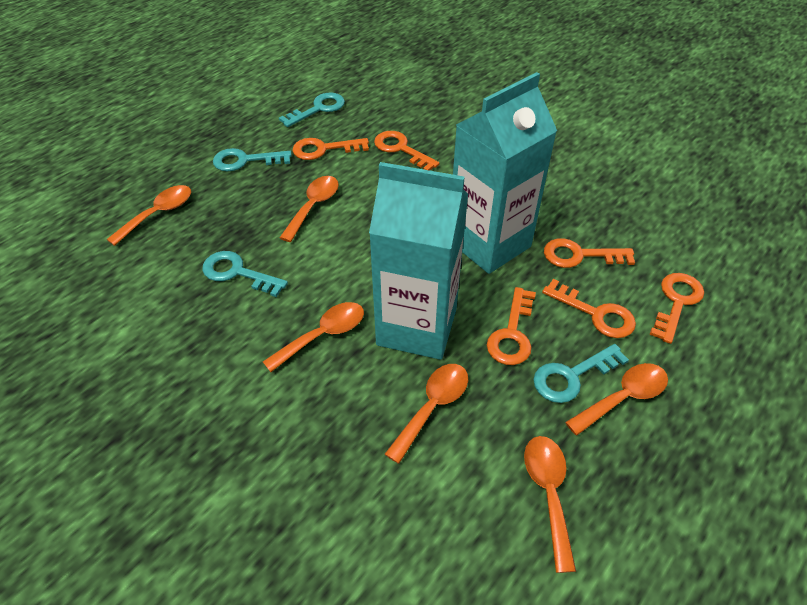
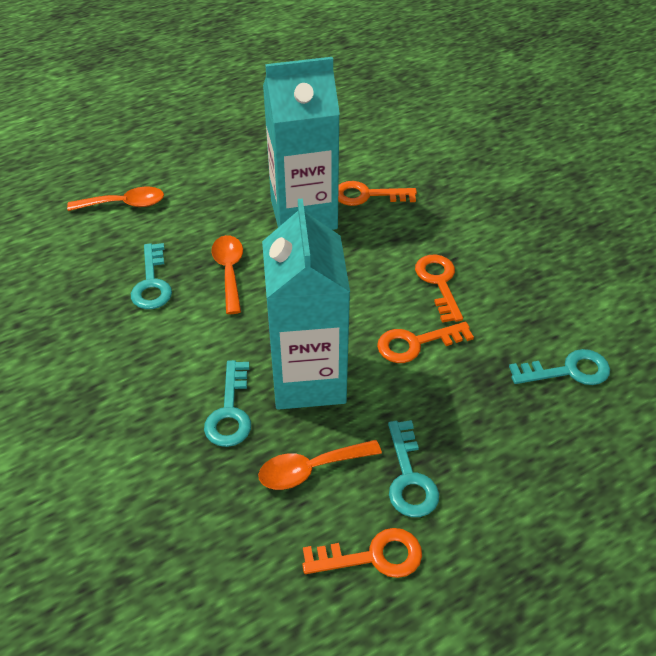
orange key: 6 -> 4
orange spoon: 6 -> 3

